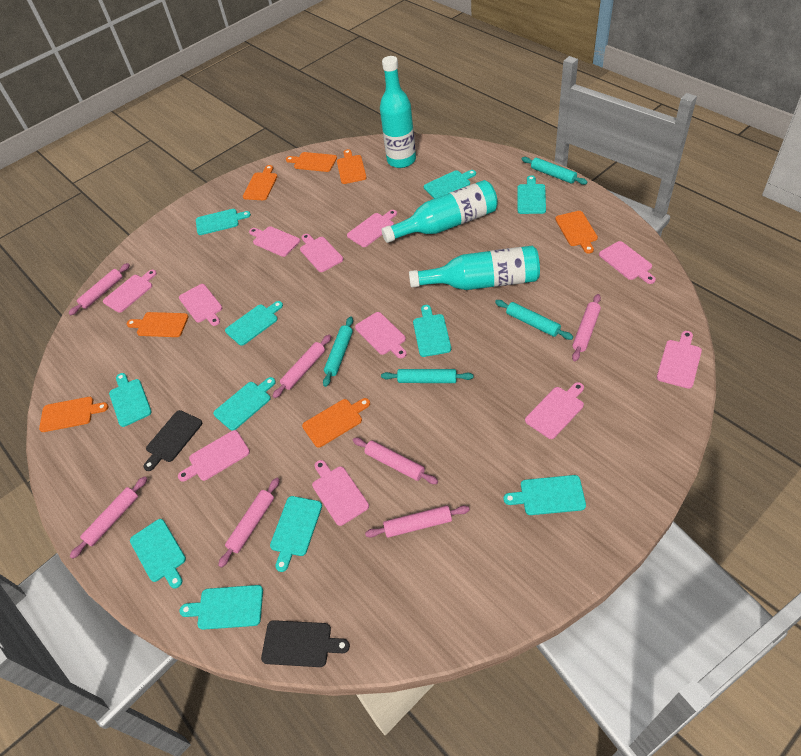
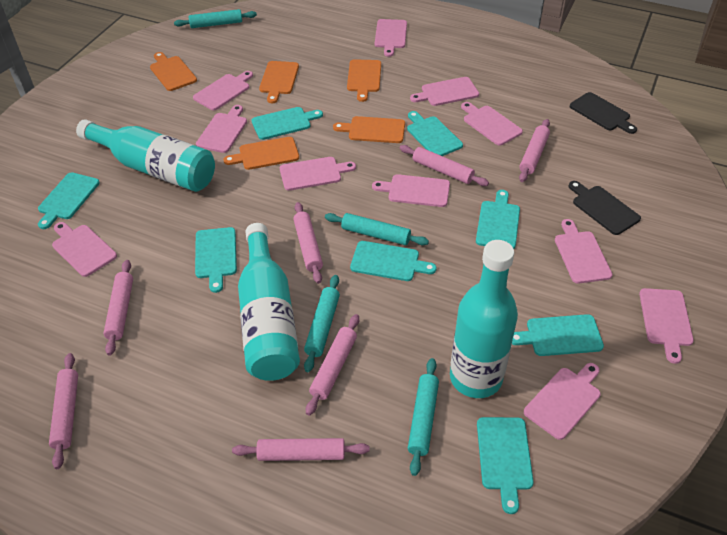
orange cutting board: 7 -> 5
turquoise cutting board: 11 -> 8

